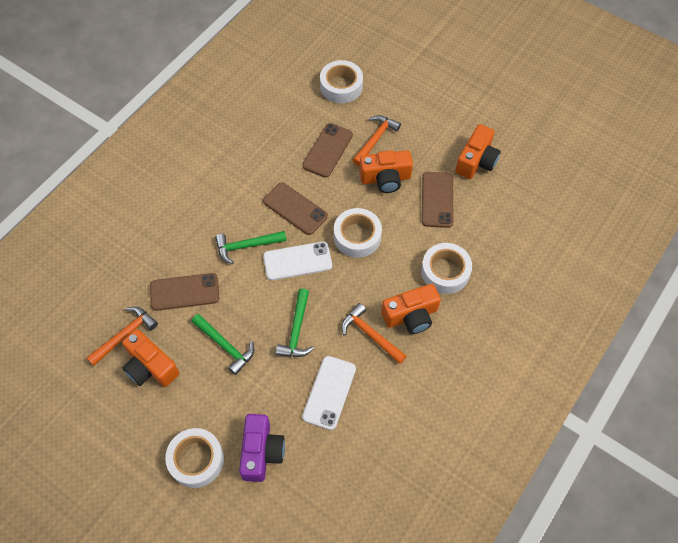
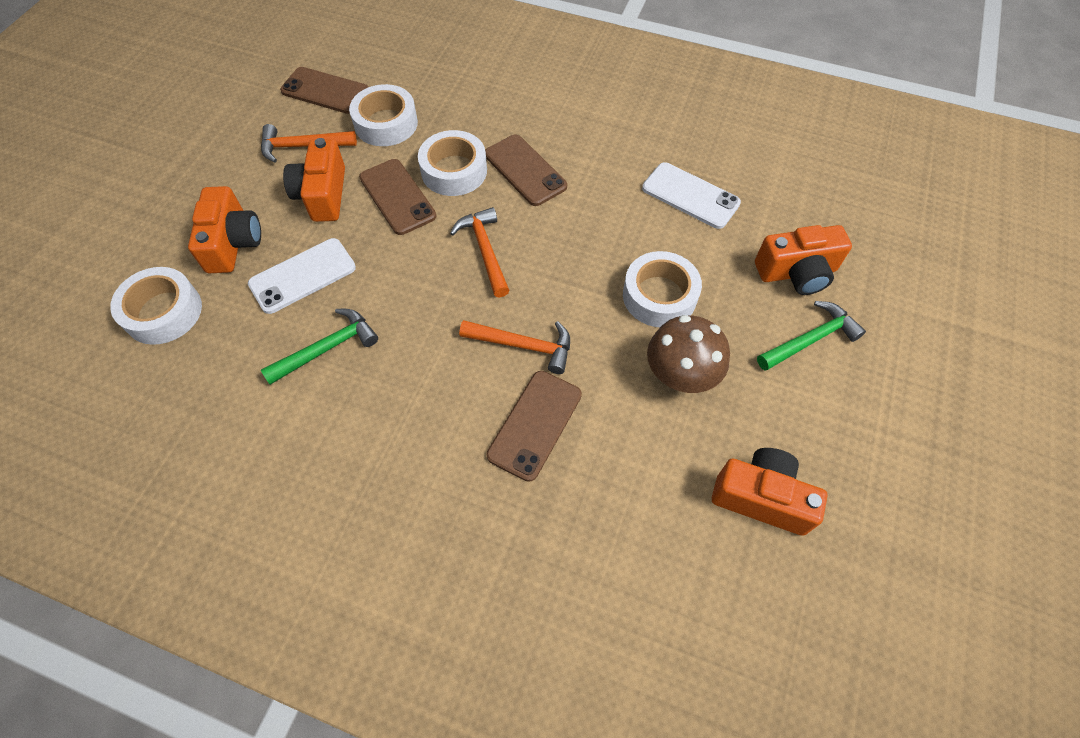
brown mushroom: 0 -> 1
green hammer: 3 -> 2
purple camera: 1 -> 0

